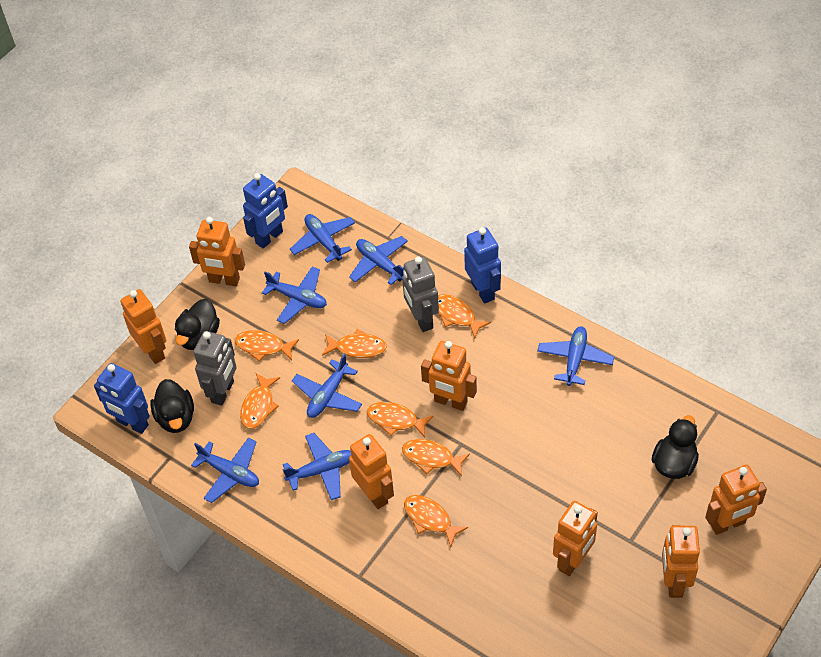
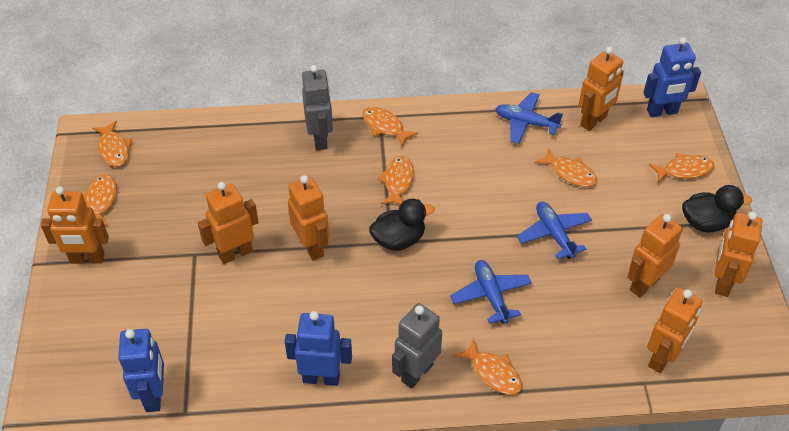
black duck: 3 -> 2
blue plane: 7 -> 3

